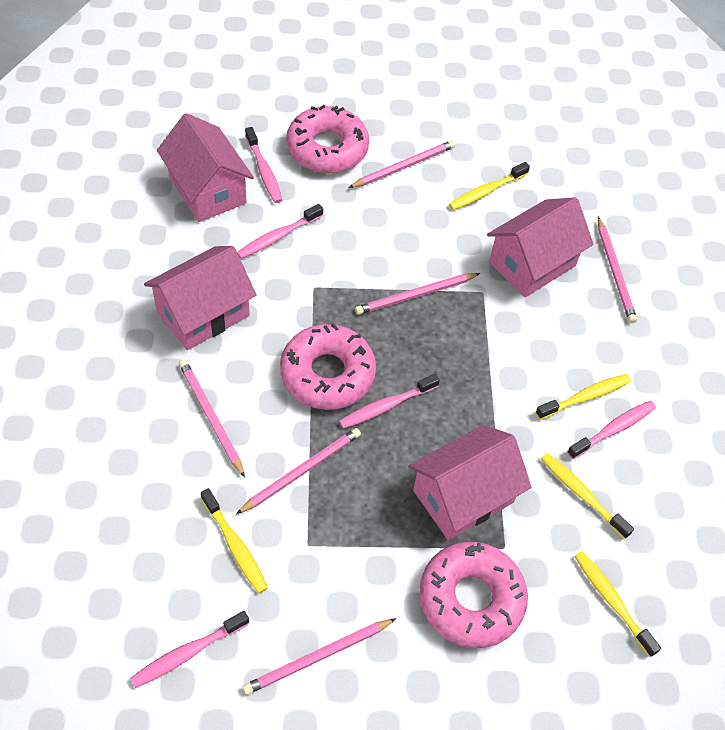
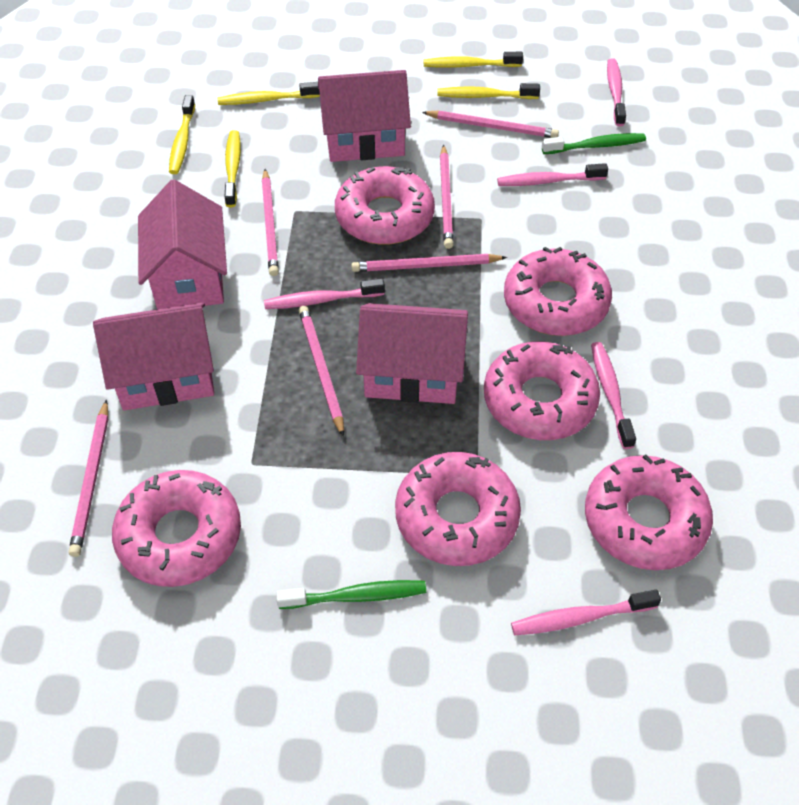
green toothbrush: 0 -> 2
pink donut: 3 -> 6

